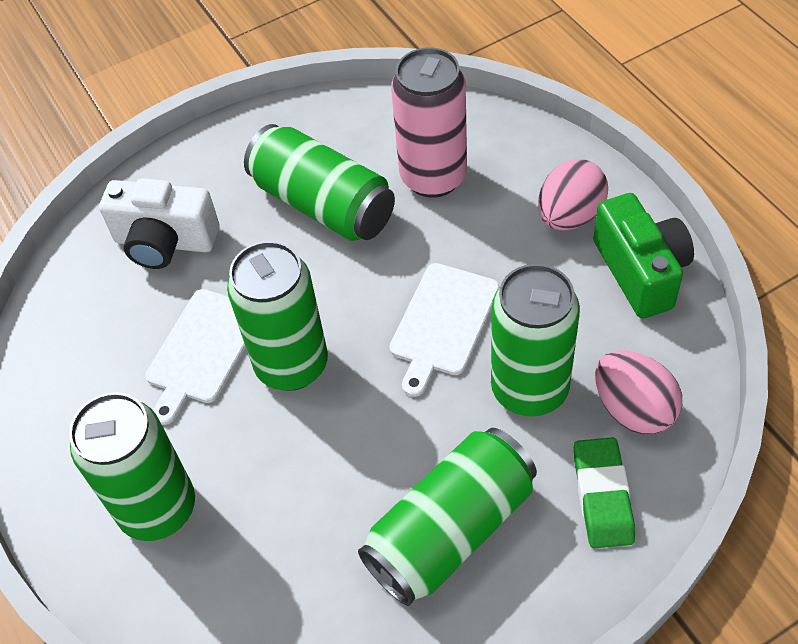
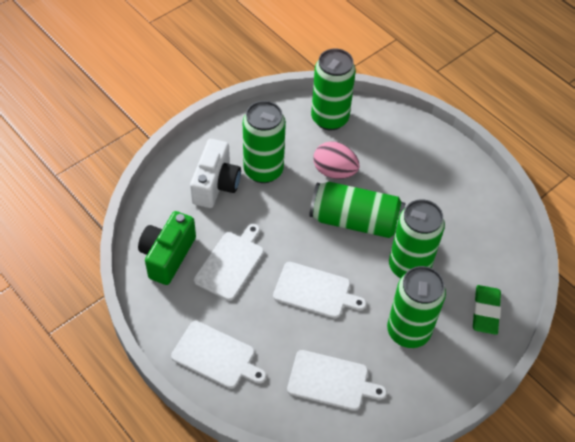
pink can: 1 -> 0
pink egg: 2 -> 1
white cutting board: 2 -> 4

